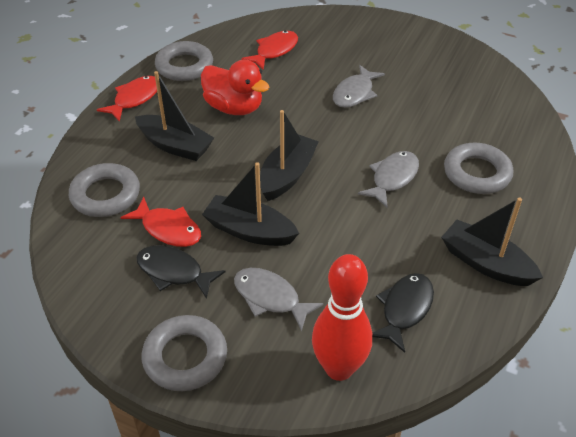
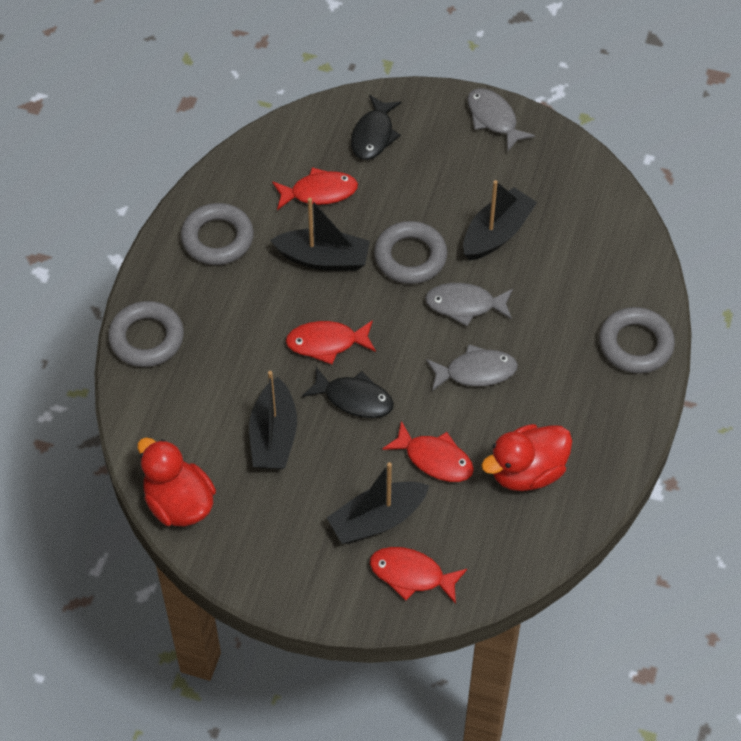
red bowling pin: 1 -> 0
red duck: 1 -> 2
red fish: 3 -> 4

